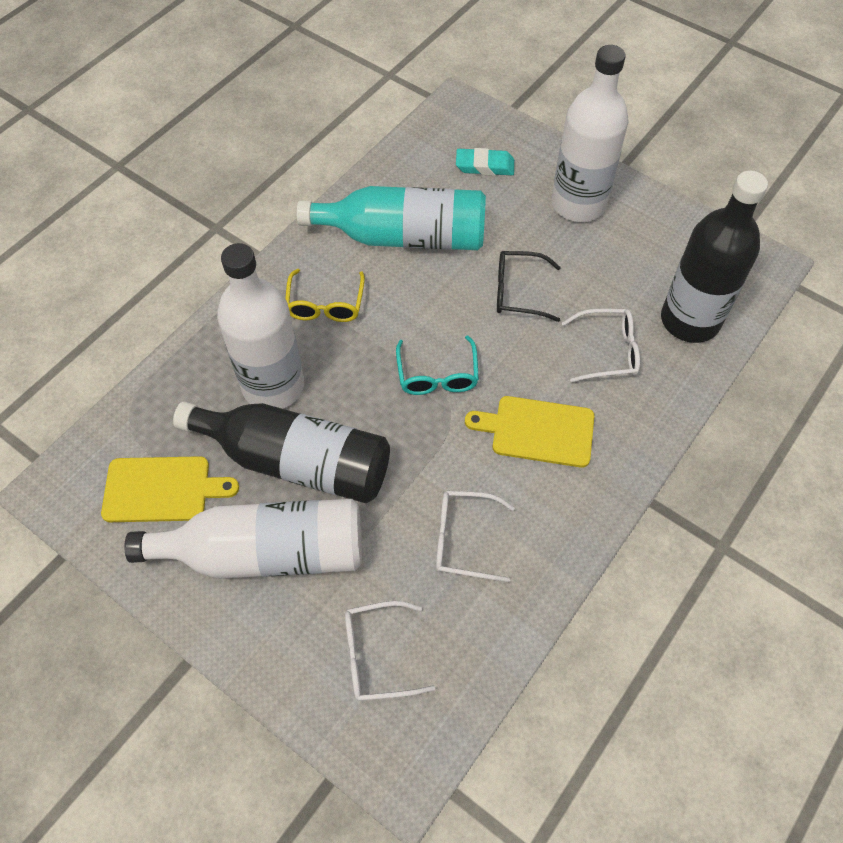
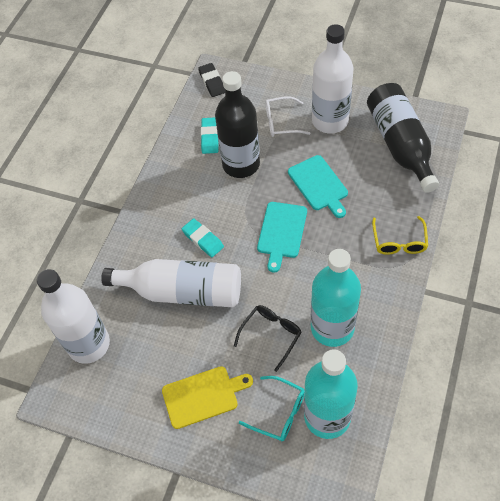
black eraser: 0 -> 1
turquoise bottle: 1 -> 2
turquoise cutting board: 0 -> 2
turquoise eraser: 1 -> 2
white glasses: 3 -> 1
yellow cutting board: 2 -> 1

